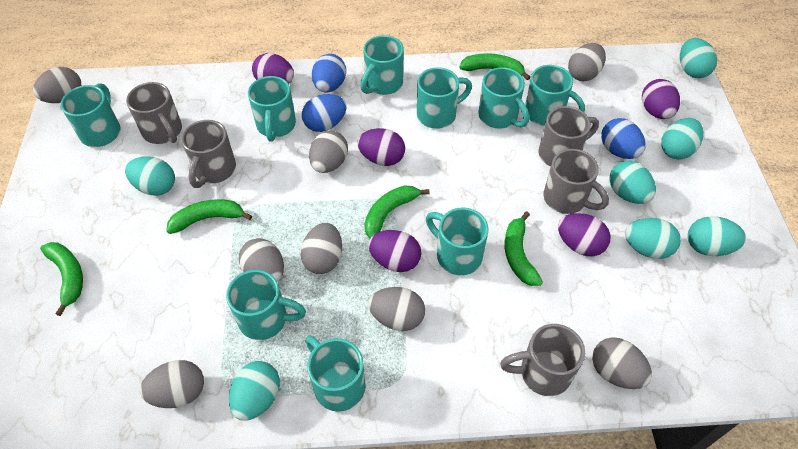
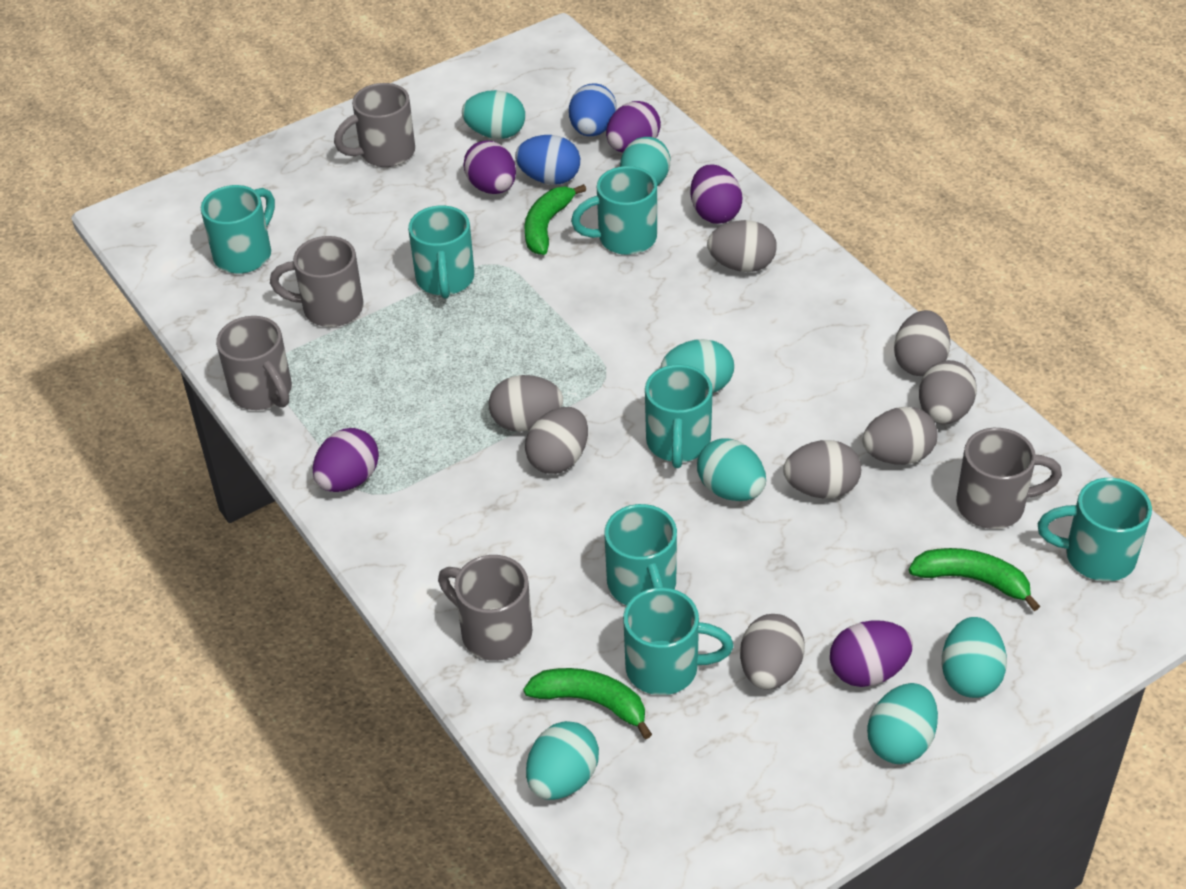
blue egg: 3 -> 2
green banana: 5 -> 3
turquoise mug: 9 -> 7

